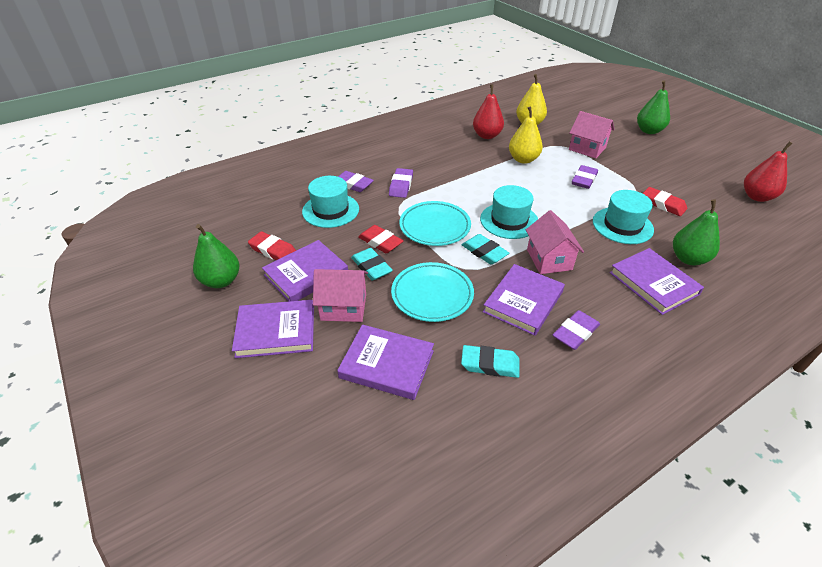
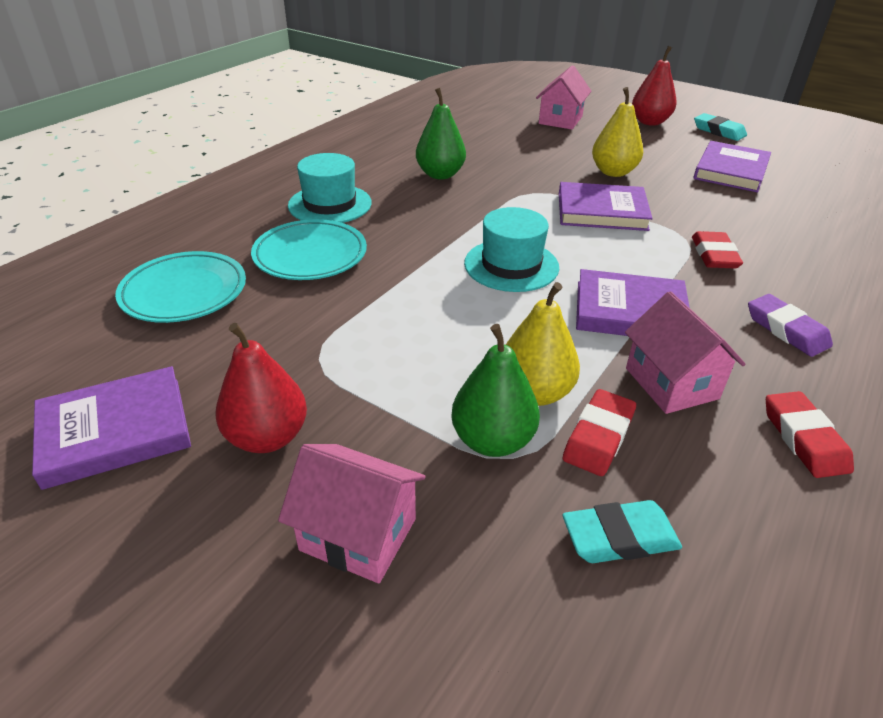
green pear: 3 -> 2
purple book: 5 -> 4
purple eraser: 4 -> 1
turquoise eraser: 3 -> 2
turquoise hat: 3 -> 2

